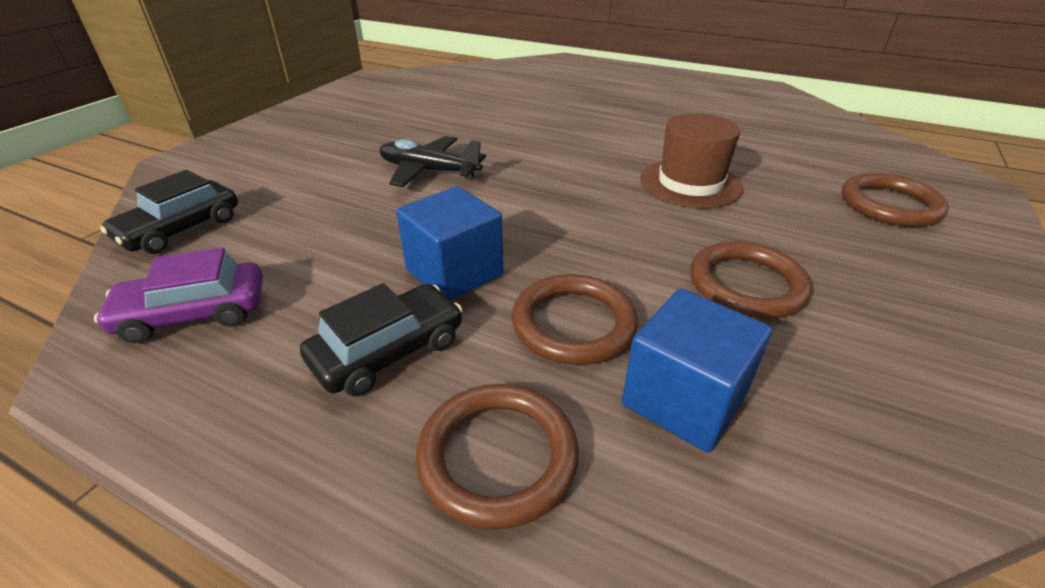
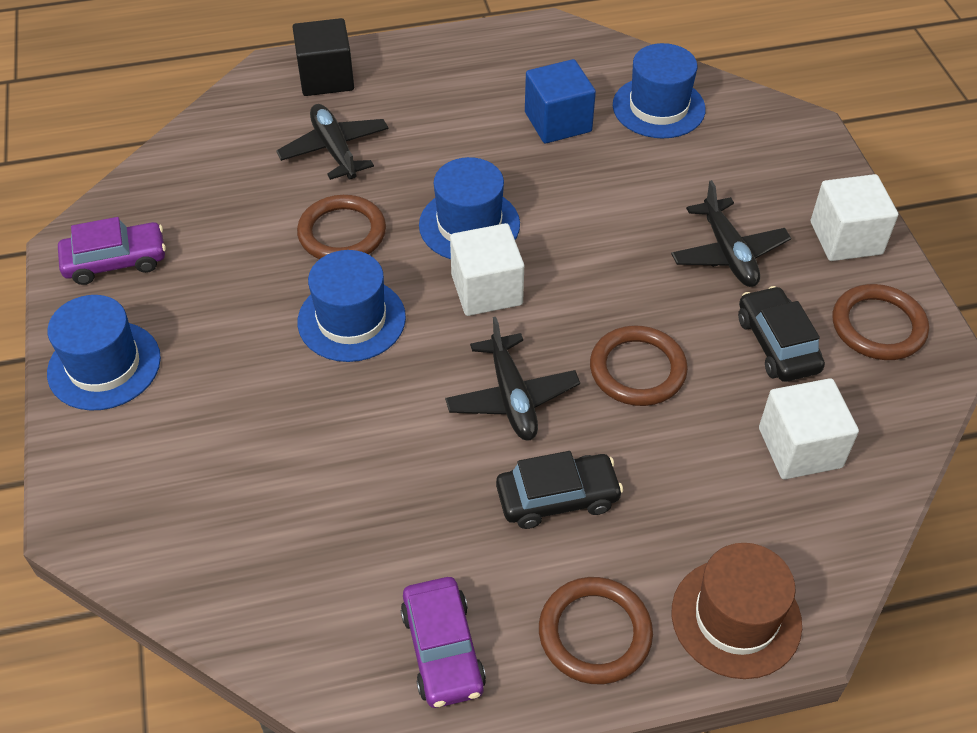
black cube: 0 -> 1
black plane: 1 -> 3
blue cube: 2 -> 1
blue hat: 0 -> 4
purple car: 1 -> 2
white cube: 0 -> 3

